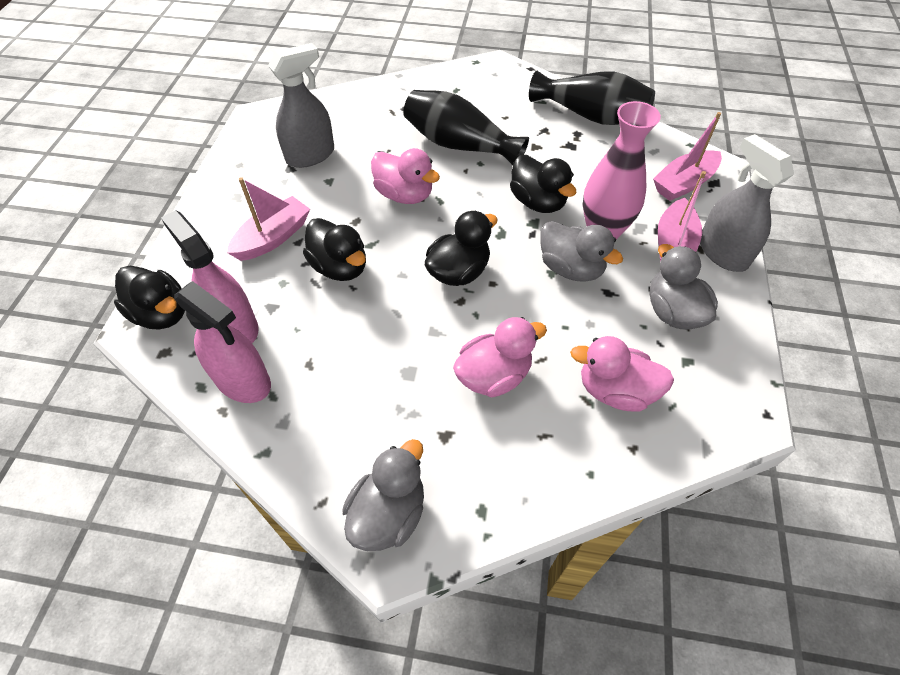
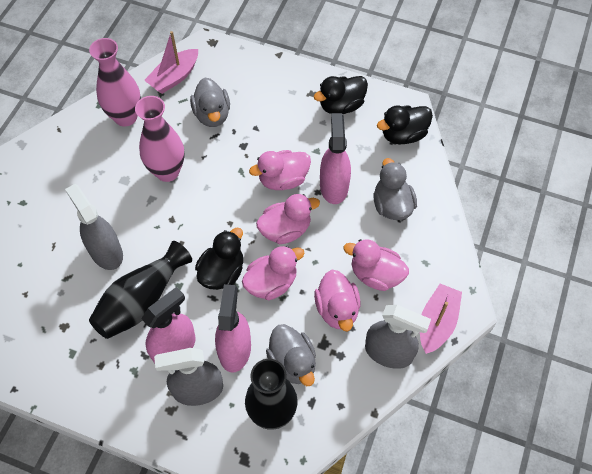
black duck: 4 -> 3
grey spray bottle: 2 -> 3
pink boat: 3 -> 2
pink duck: 3 -> 5
pink spray bottle: 2 -> 3
pink vase: 1 -> 2

